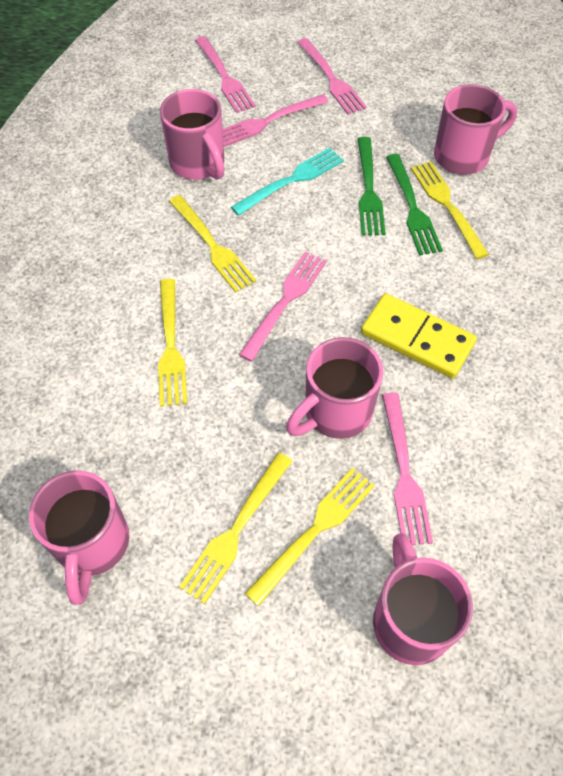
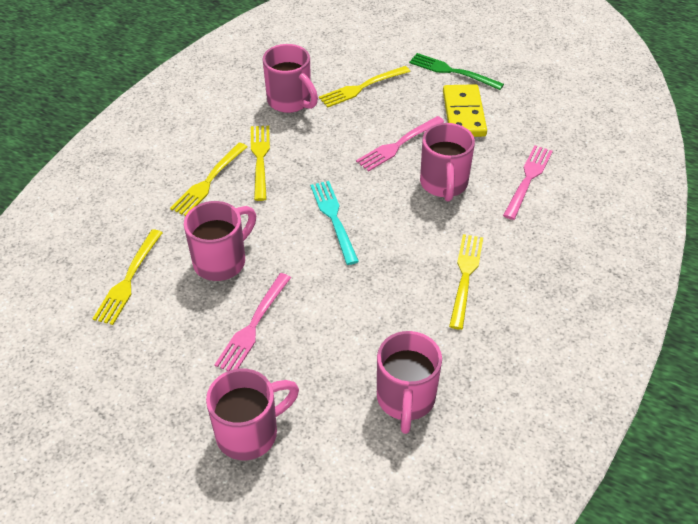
green fork: 2 -> 1
pink fork: 5 -> 3

